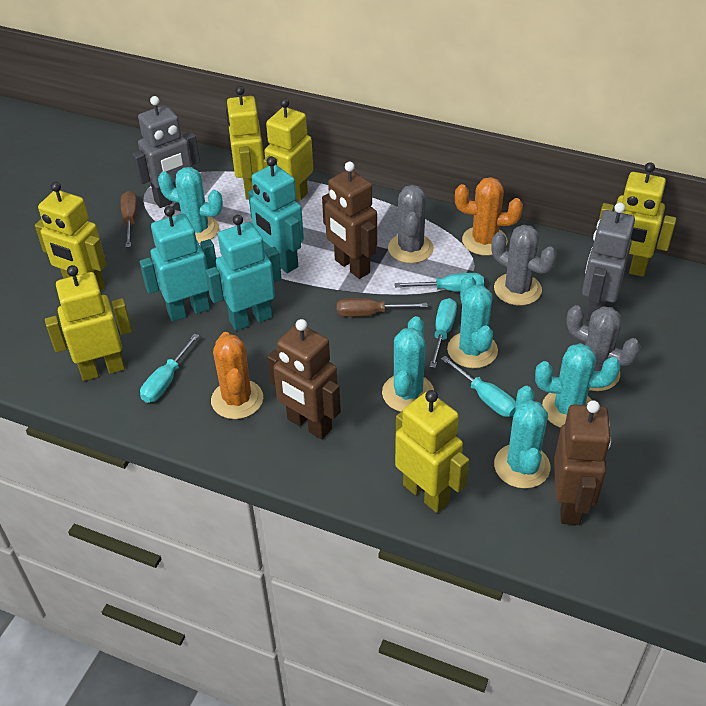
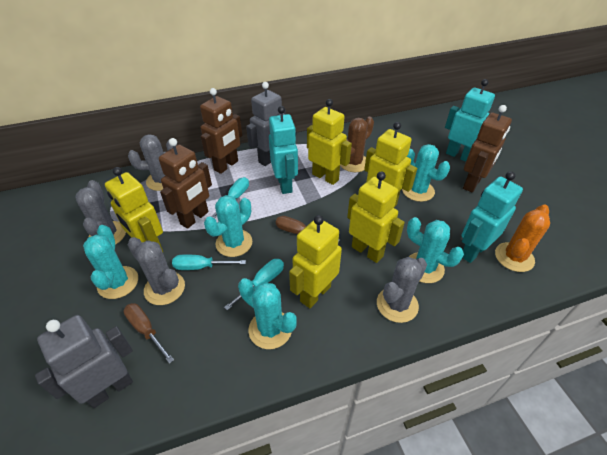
brown cactus: 0 -> 1
grey cactus: 3 -> 4
orange cactus: 2 -> 1
turquoise screwdriver: 4 -> 3
yellow robot: 6 -> 5

